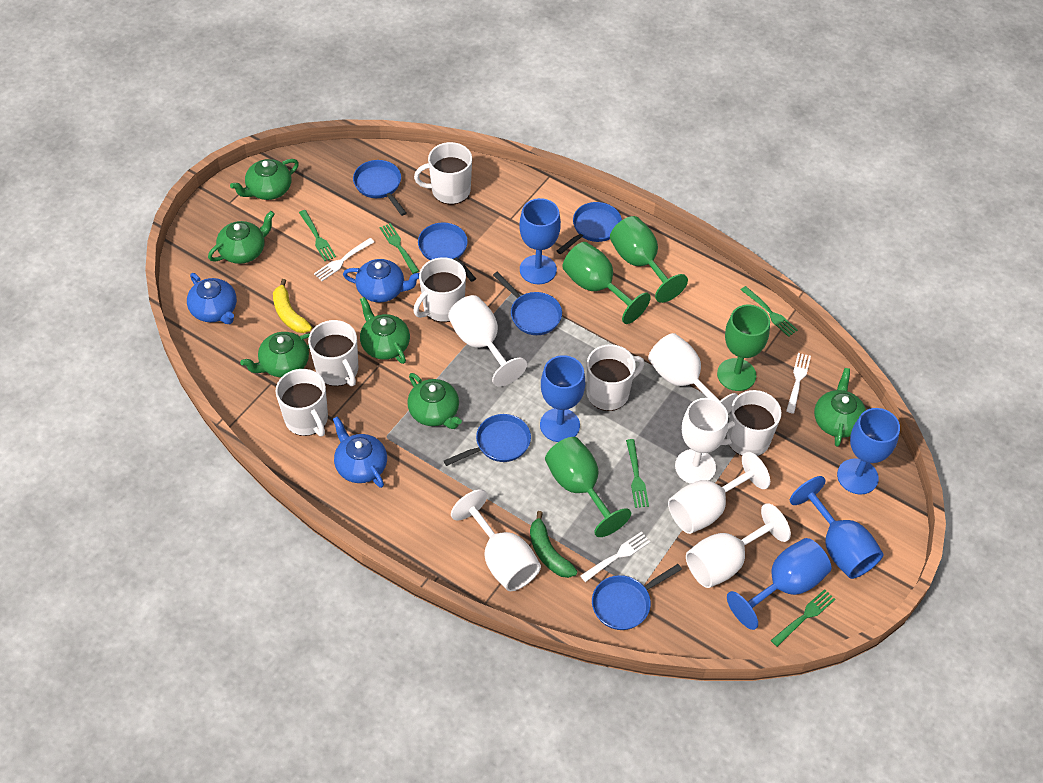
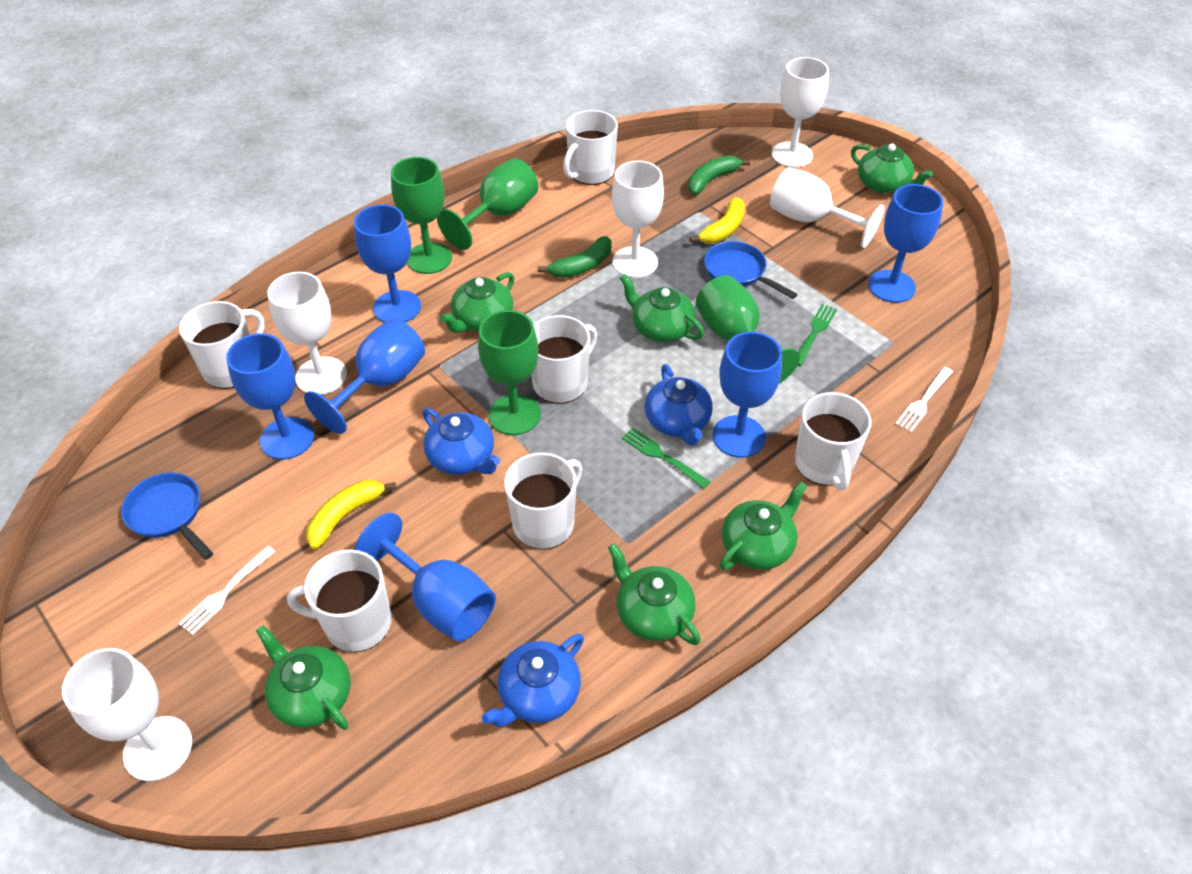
blue goblet: 5 -> 6
blue pan: 6 -> 2
green banana: 1 -> 2
green fork: 5 -> 2
white fork: 3 -> 2
white goblet: 6 -> 5
yellow banana: 1 -> 2

